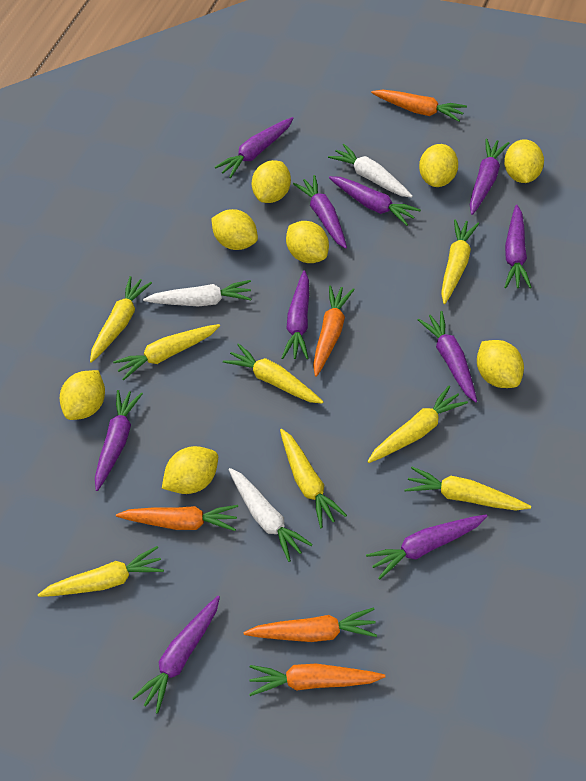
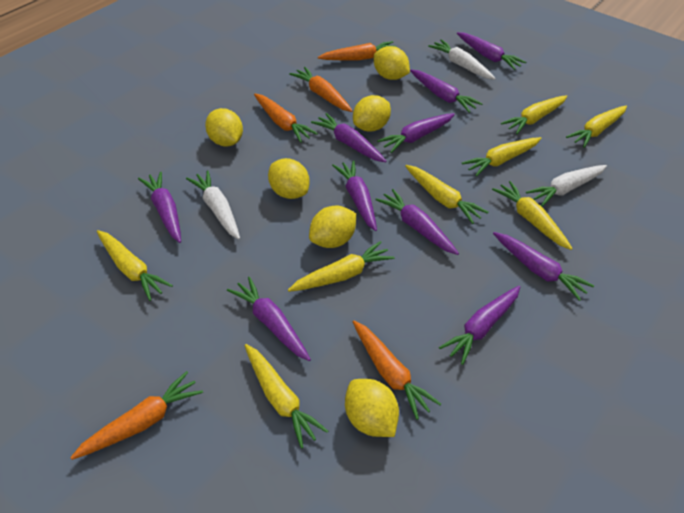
yellow lemon: 8 -> 6

